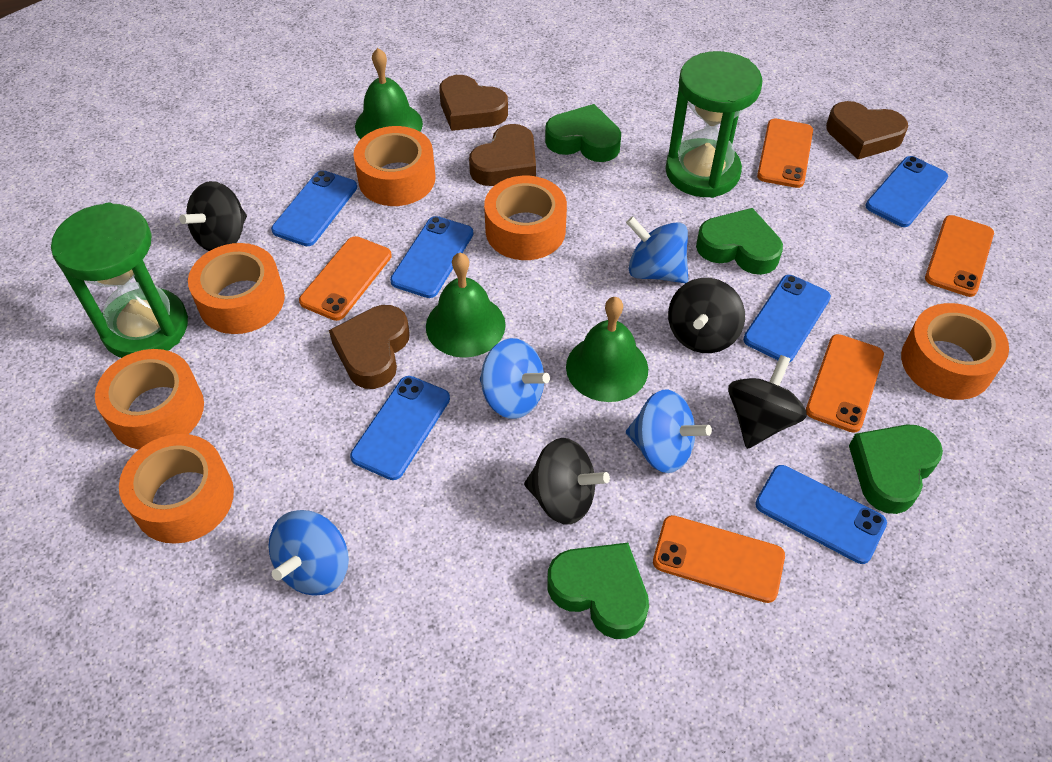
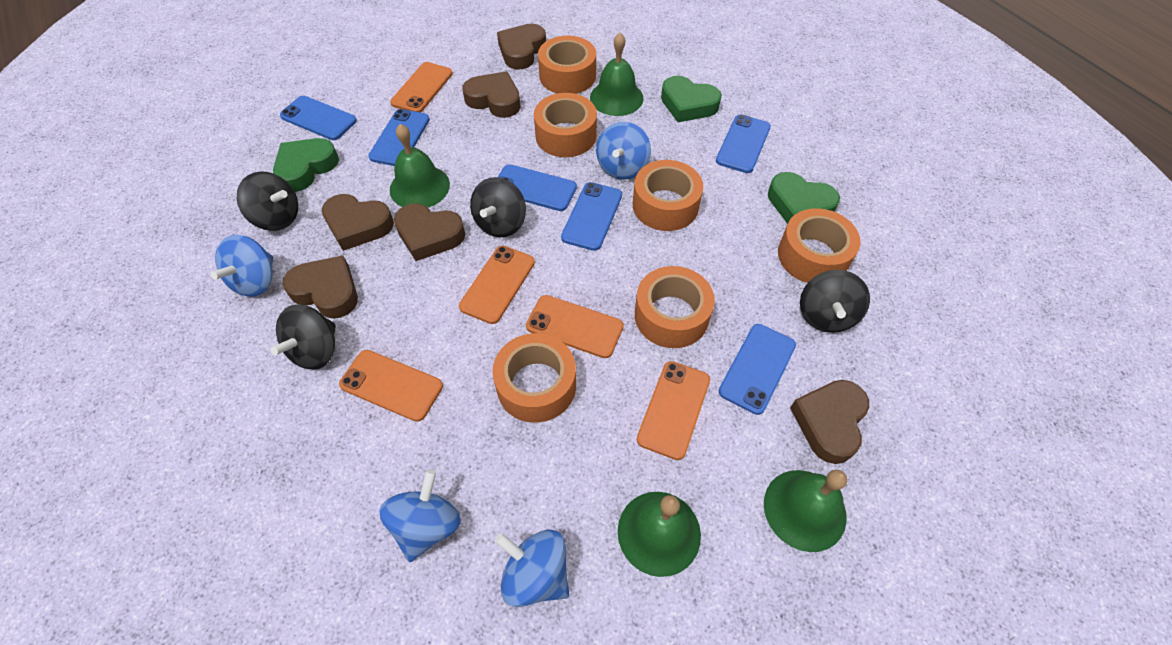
brown heart: 4 -> 6
green bell: 3 -> 4
green heart: 4 -> 3
green hourglass: 2 -> 0

